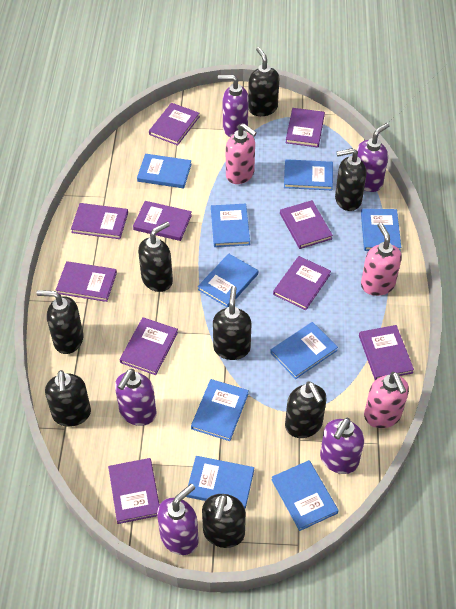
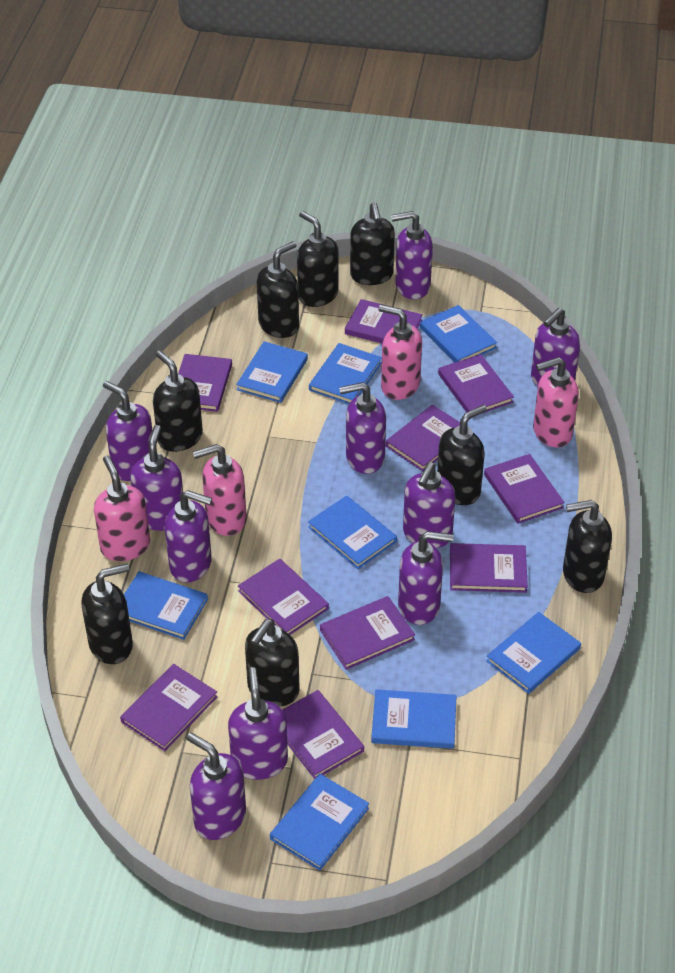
blue book: 9 -> 8
pink soap dispenser: 3 -> 4
purple soap dispenser: 5 -> 10

